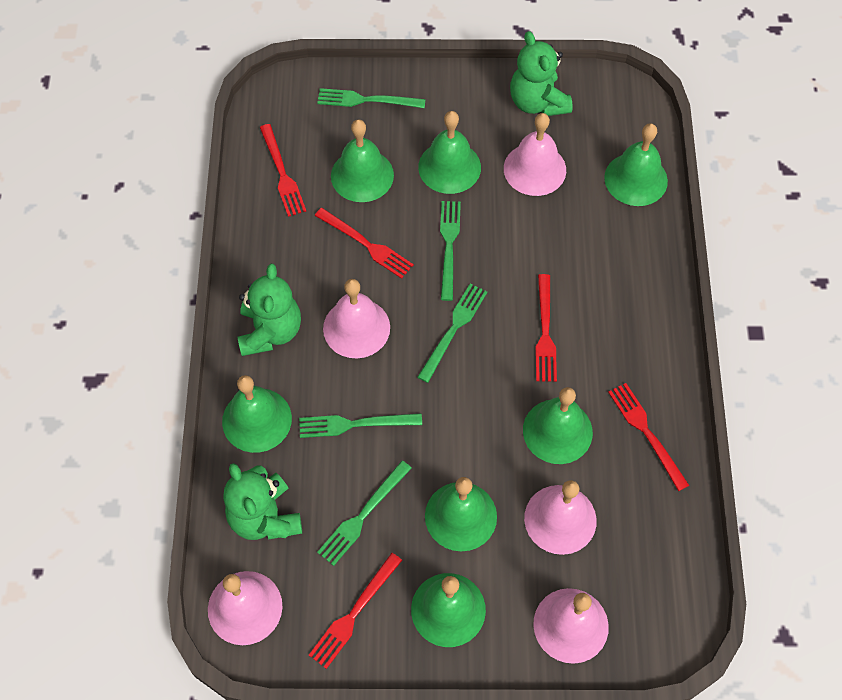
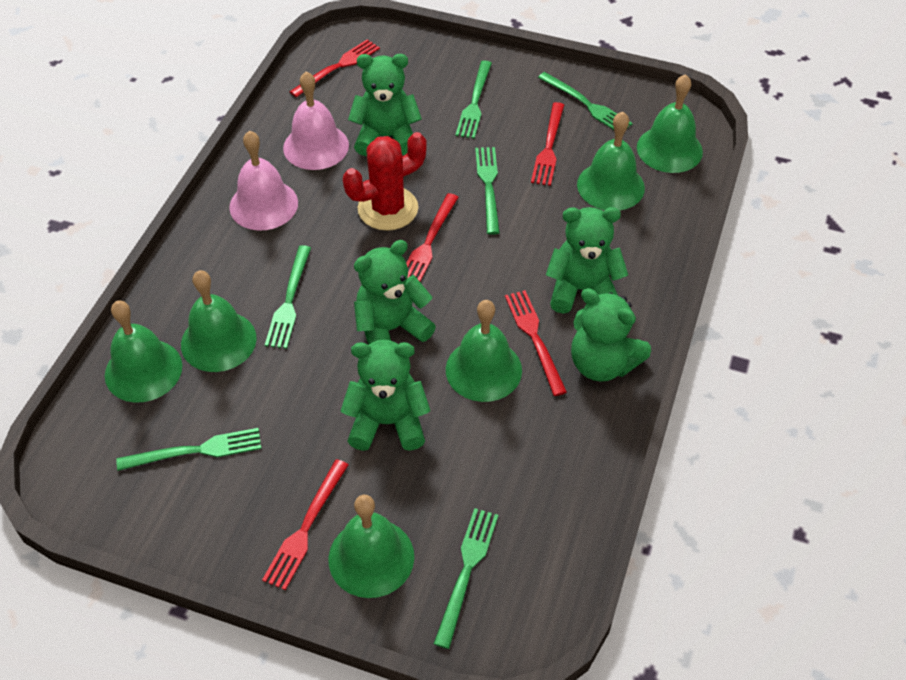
green bell: 7 -> 6
green fork: 5 -> 6
green teddy bear: 3 -> 5
pink bell: 5 -> 2
red cactus: 0 -> 1

